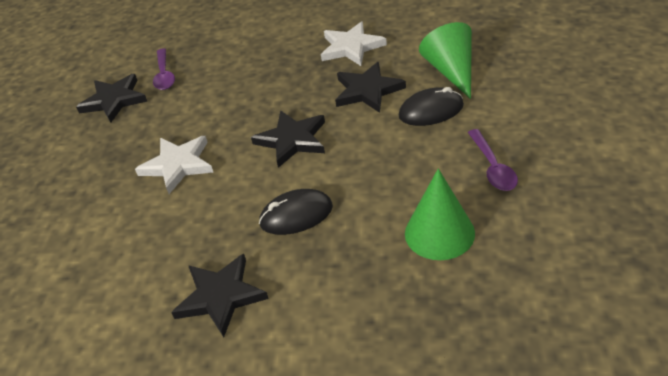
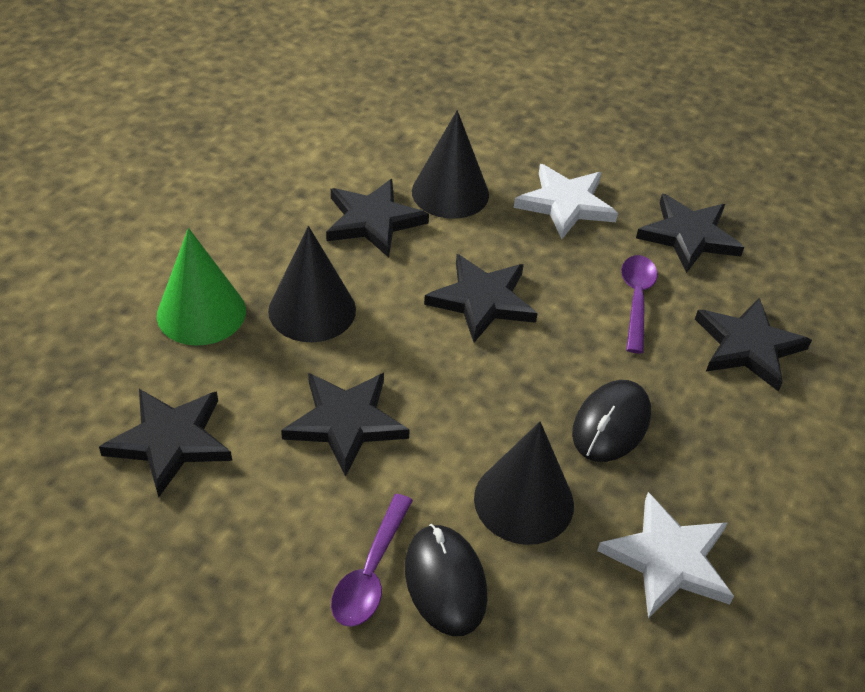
black cone: 0 -> 3
black star: 4 -> 6
green cone: 2 -> 1

